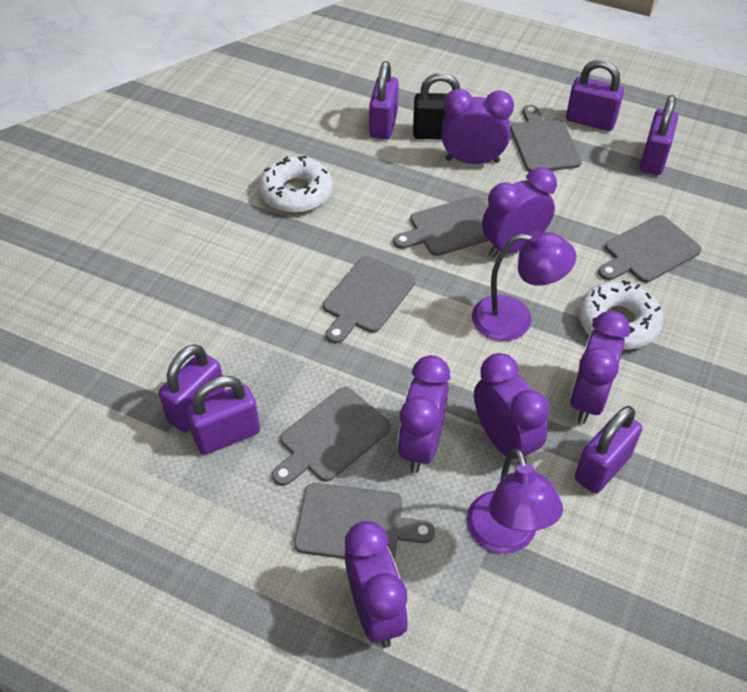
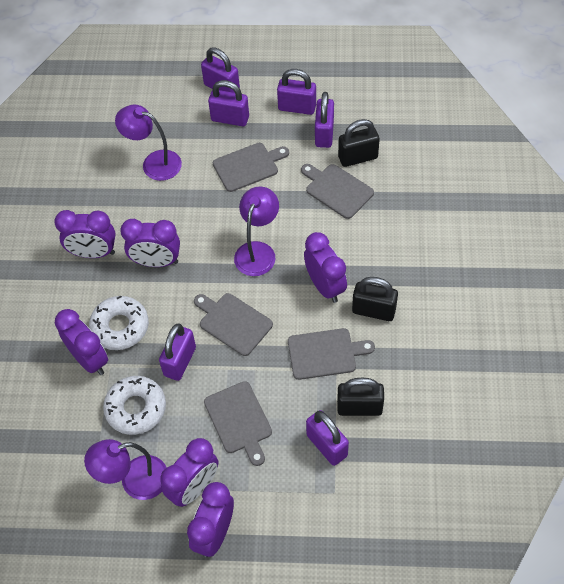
black padlock: 1 -> 3
grey cutting board: 6 -> 5
purple lamp: 2 -> 3

